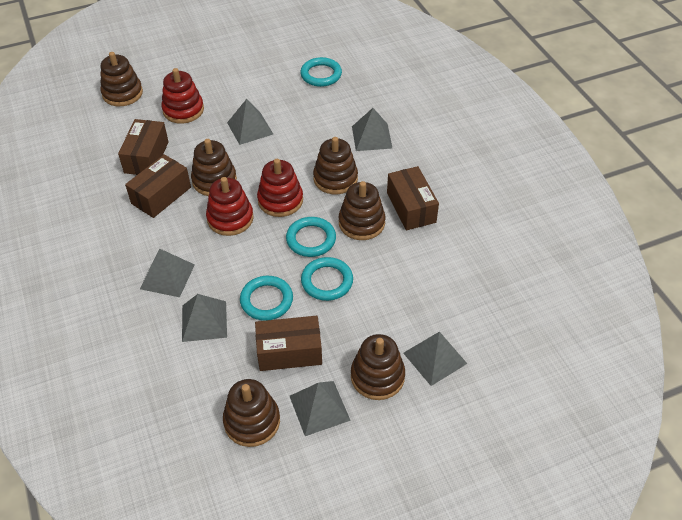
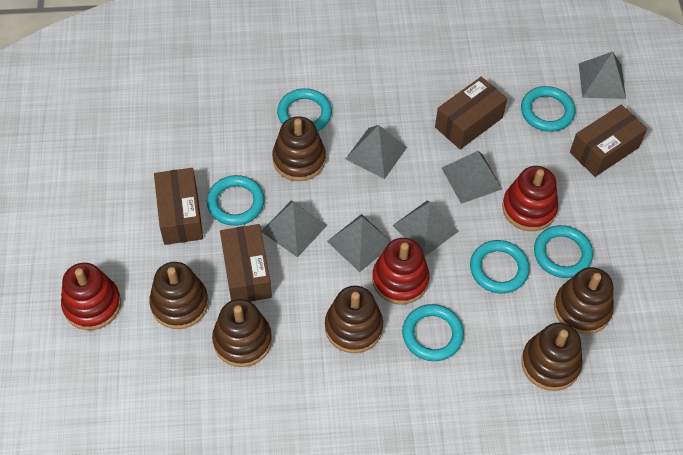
turquoise ring: 4 -> 6

